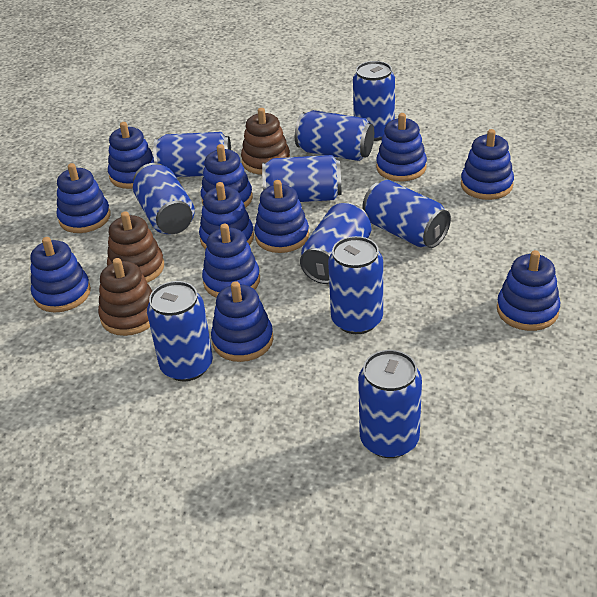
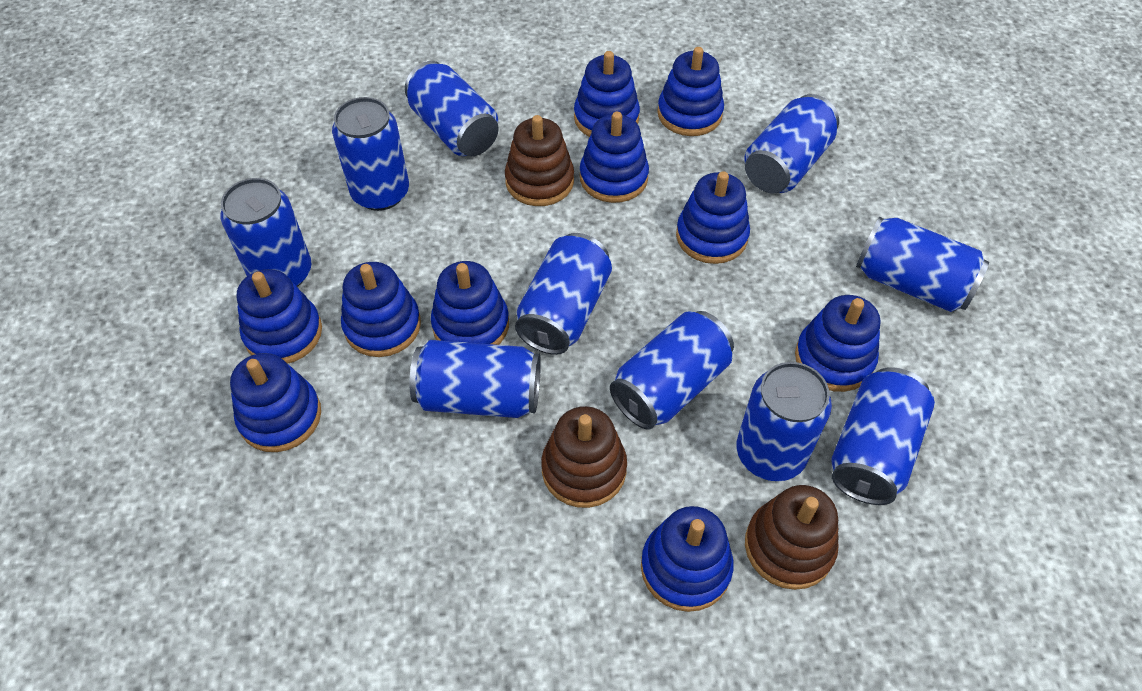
blue stacking toy: 11 -> 10

